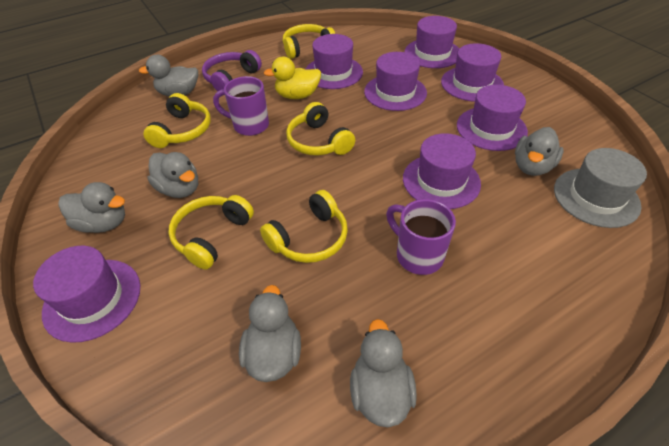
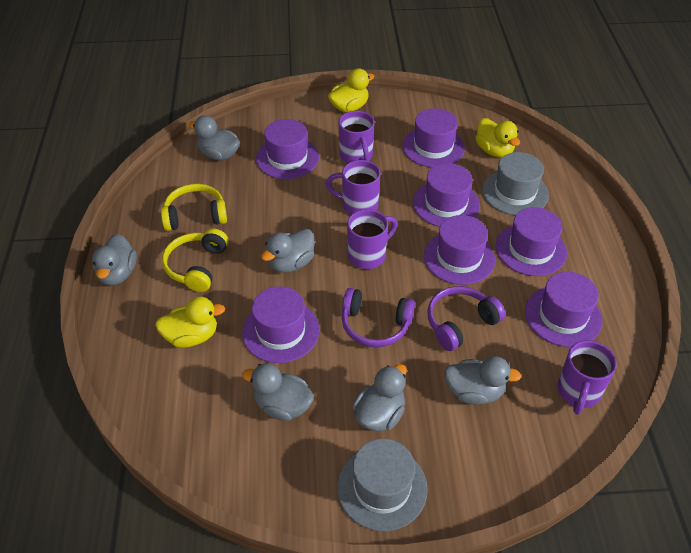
grey hat: 1 -> 2
purple headphones: 1 -> 2
purple mug: 2 -> 4
yellow duck: 1 -> 3
yellow headphones: 5 -> 2

